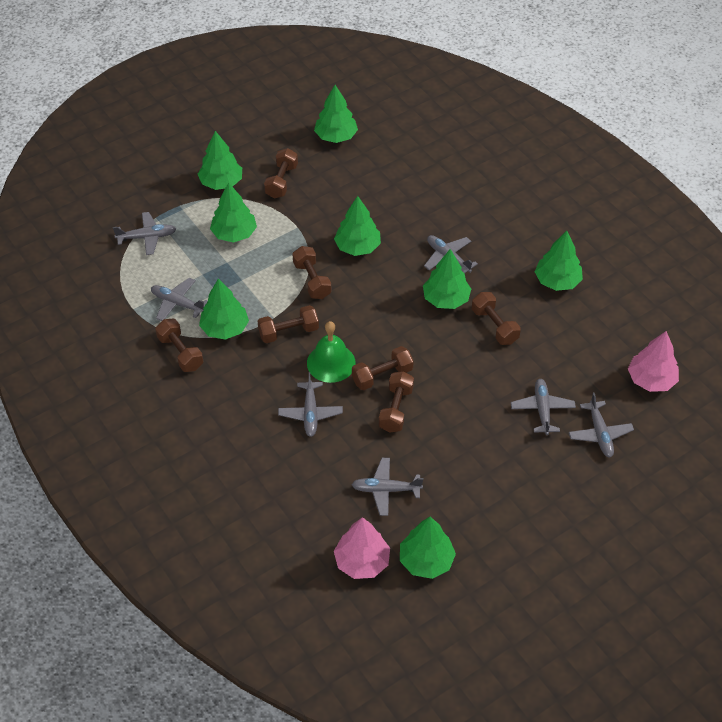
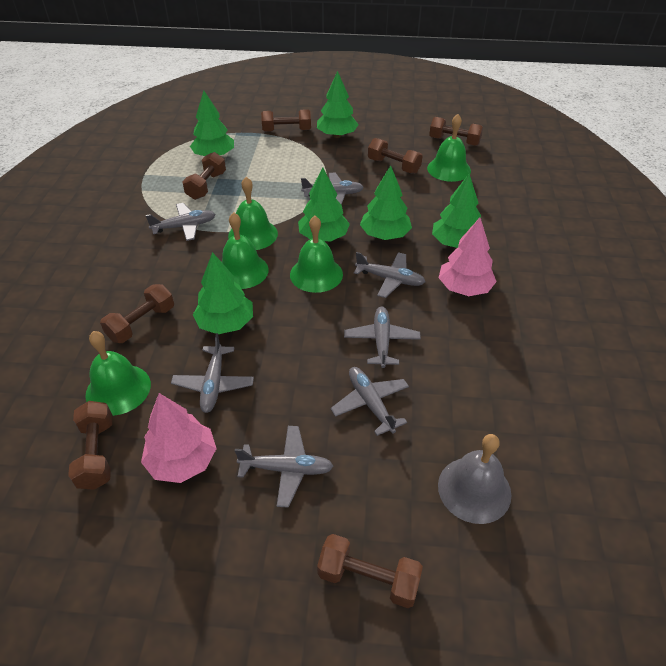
green bell: 1 -> 5
green tree: 8 -> 6
grey bell: 0 -> 1

